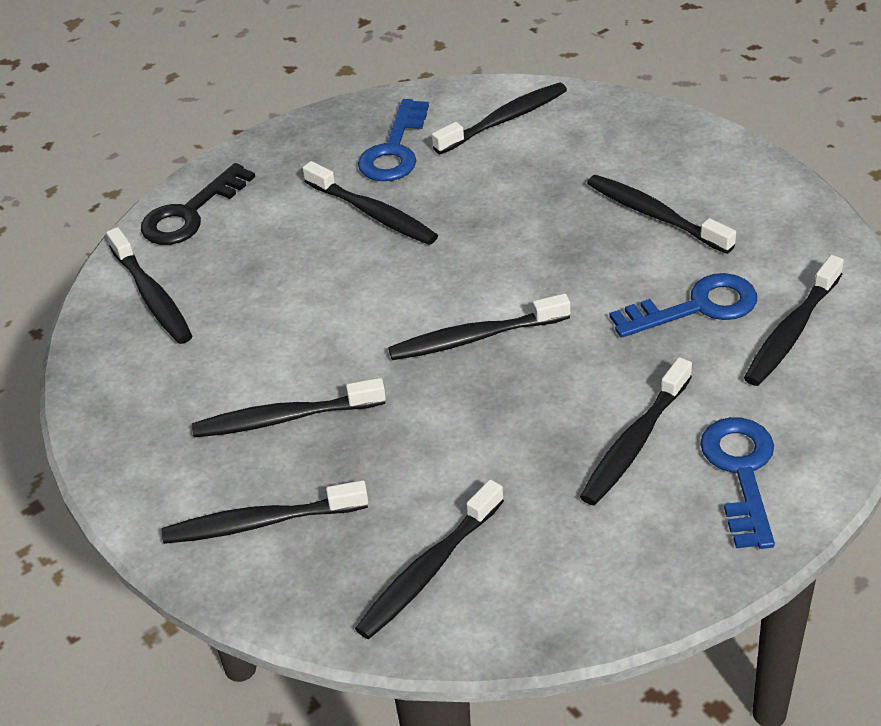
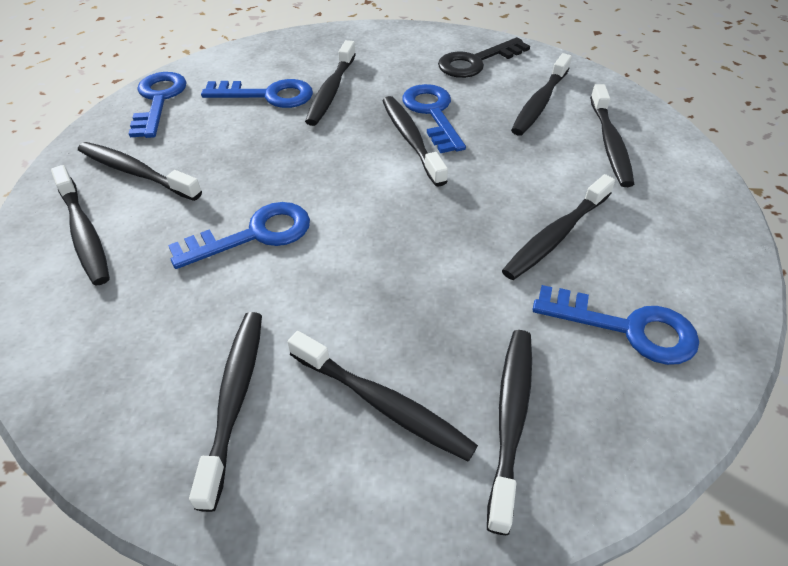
blue key: 3 -> 5

